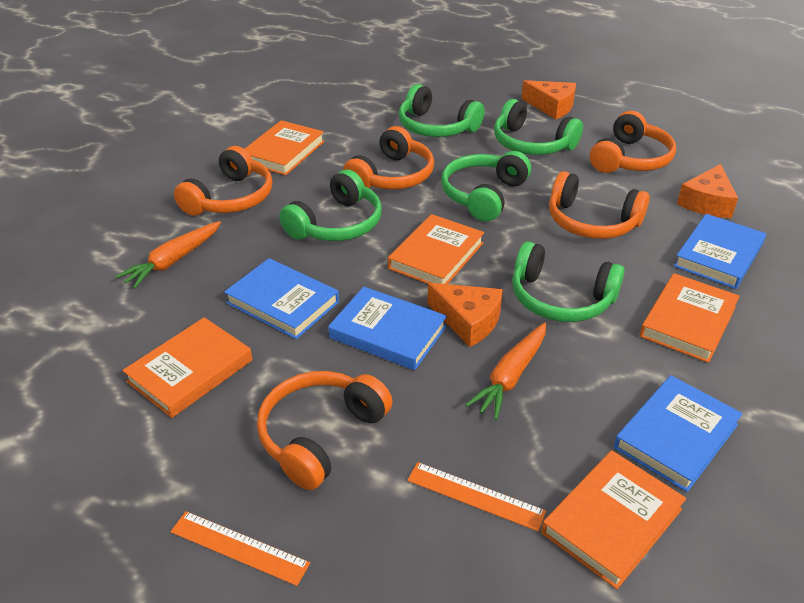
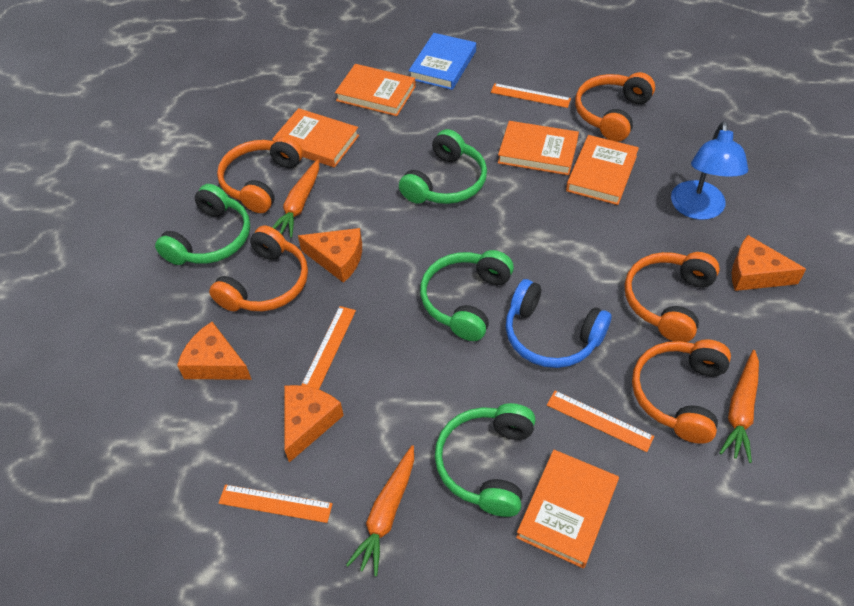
blue book: 4 -> 1
blue headphones: 0 -> 1
blue lamp: 0 -> 1
green headphones: 5 -> 4
orange carrot: 2 -> 3
orange cheese: 3 -> 4
orange ruler: 2 -> 4

